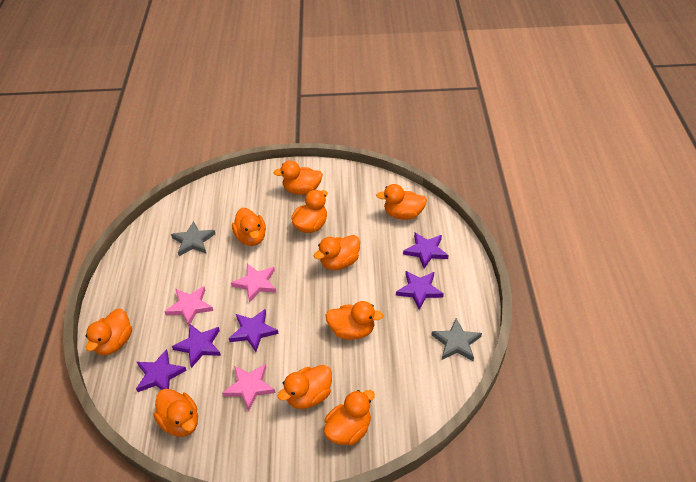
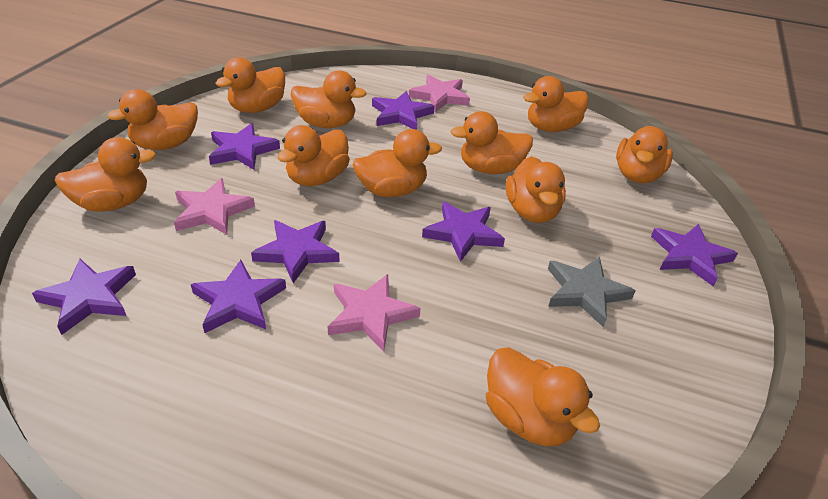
grey star: 2 -> 1
orange duck: 10 -> 11
purple star: 5 -> 7

